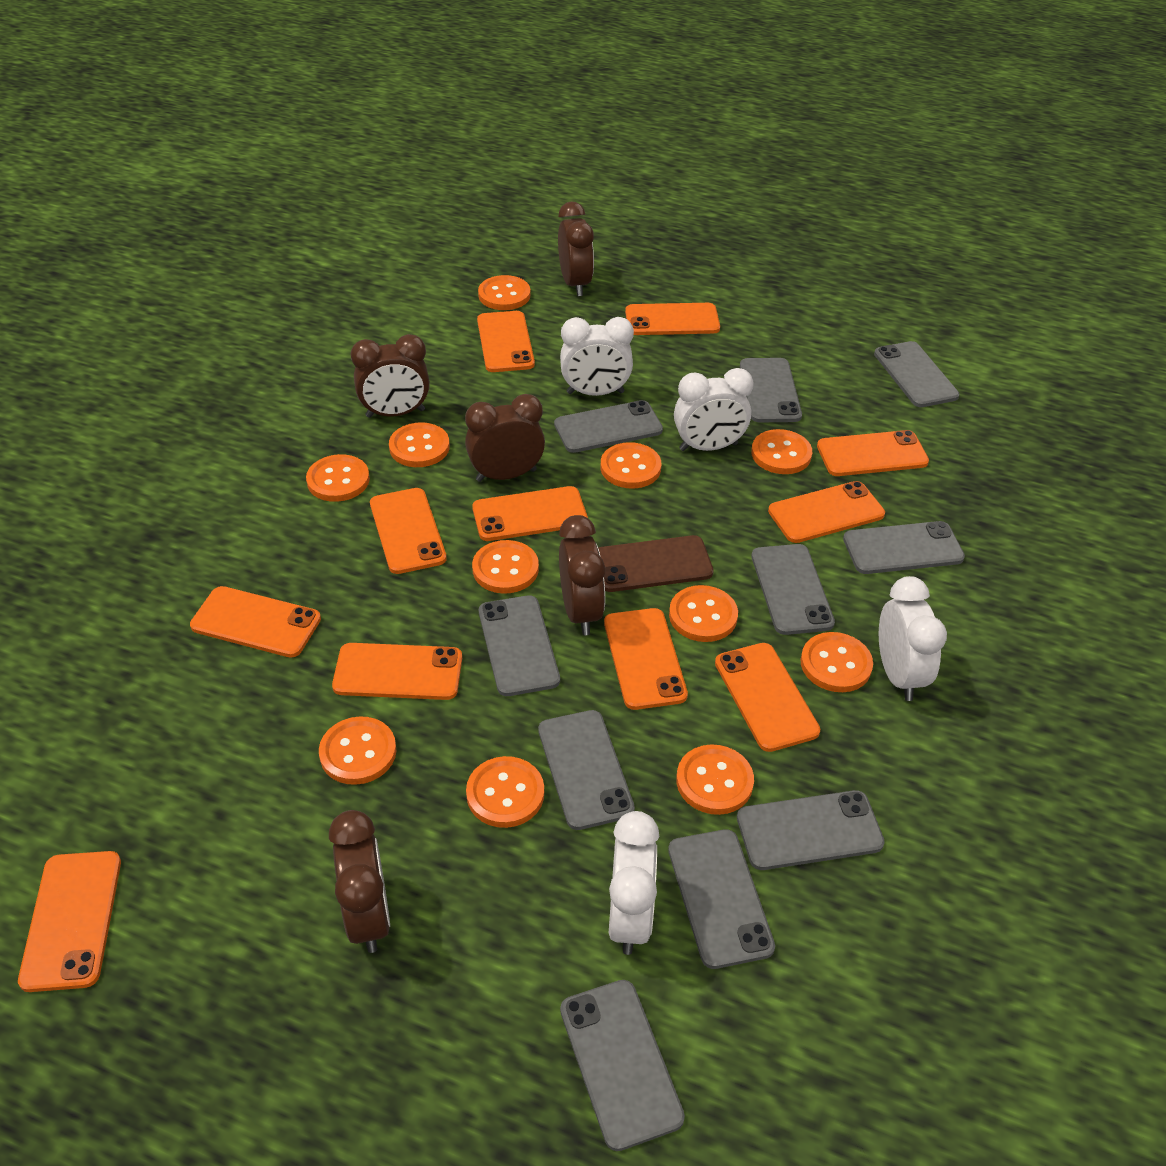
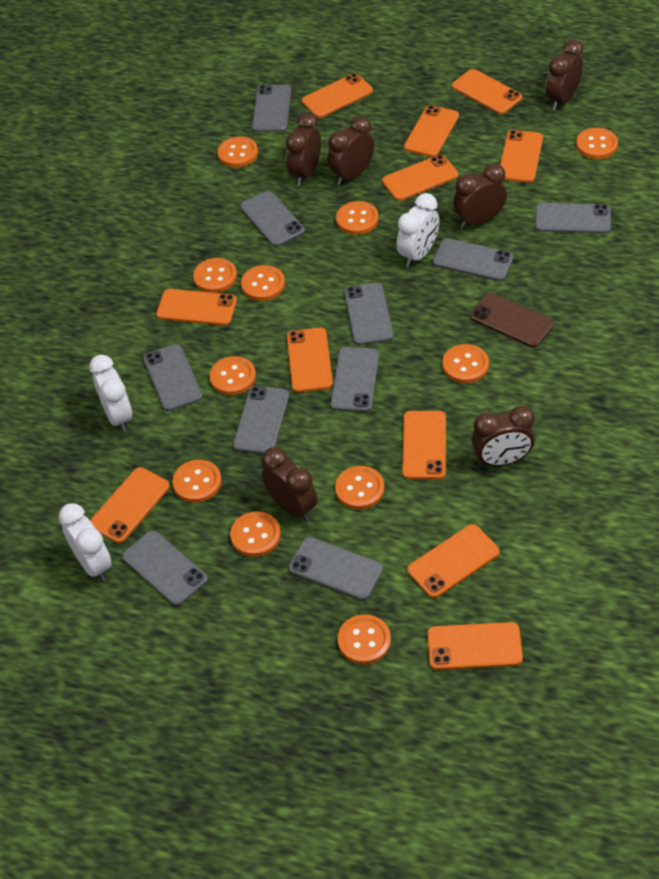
brown clock: 5 -> 6
white clock: 4 -> 3

